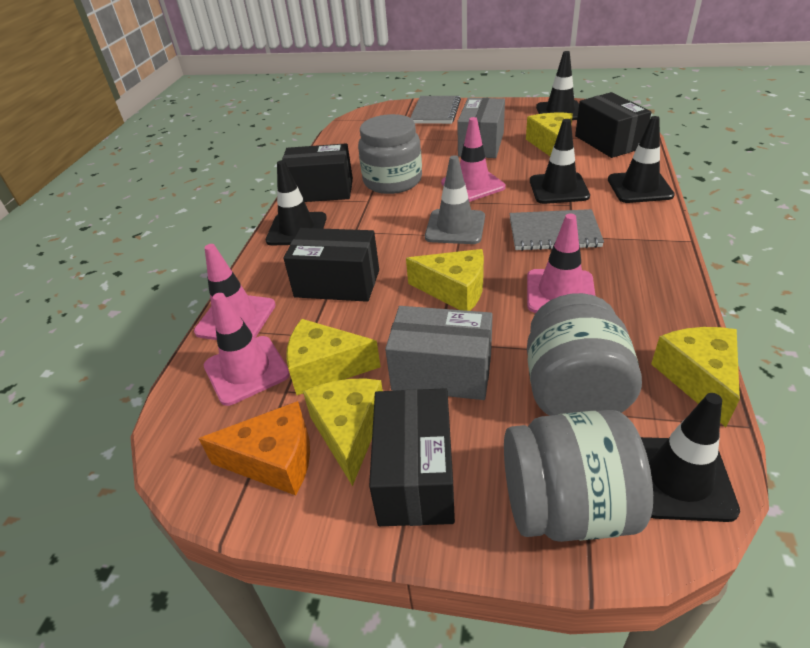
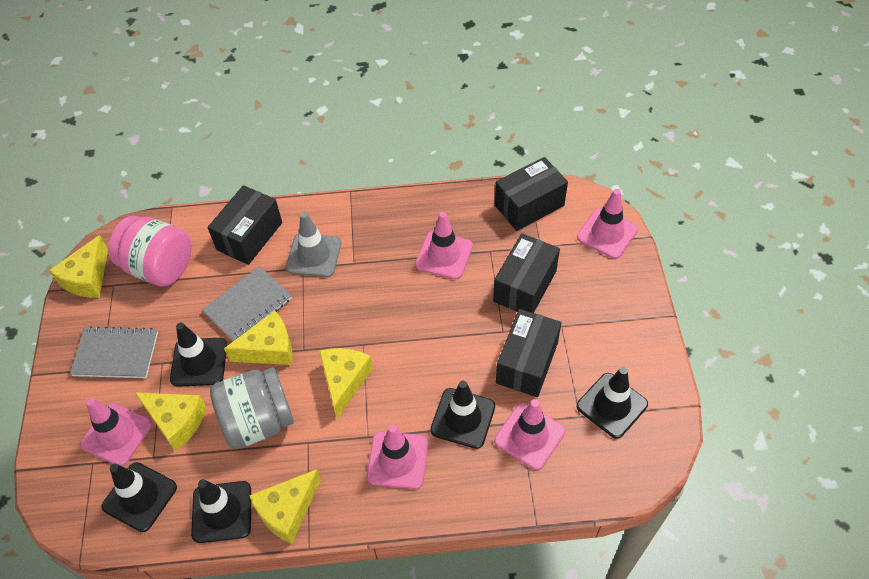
grey box: 2 -> 0
grey jar: 3 -> 1
orange cheese: 1 -> 0
pink jar: 0 -> 1
pink traffic cone: 4 -> 5

